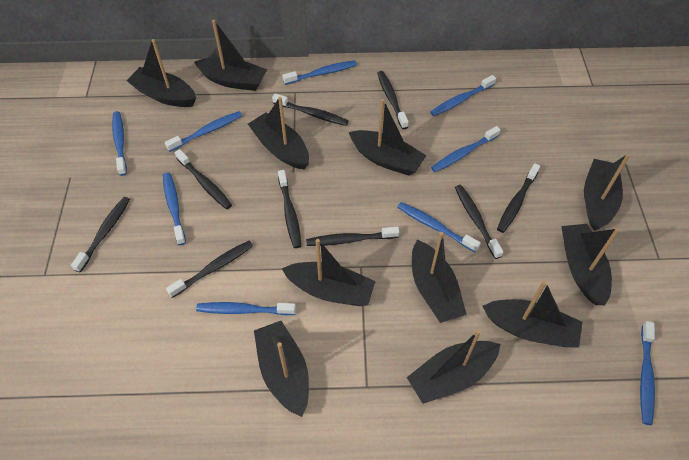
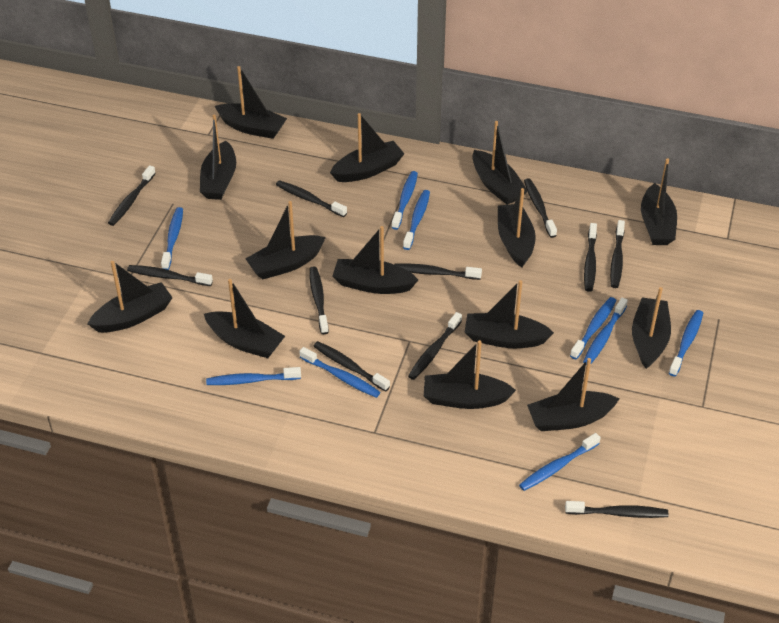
black boat: 11 -> 14
black toothbrush: 9 -> 11

